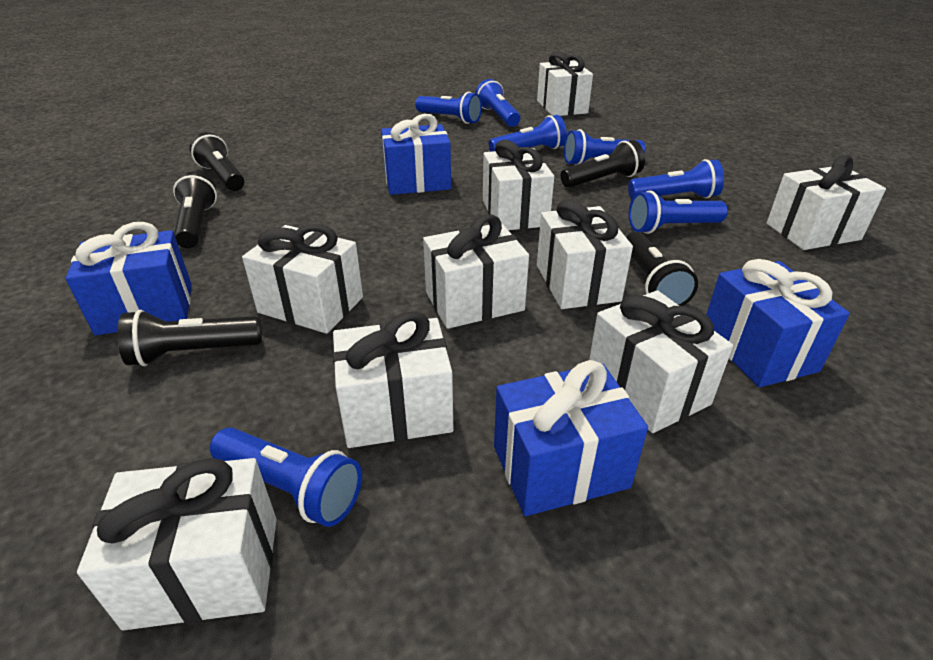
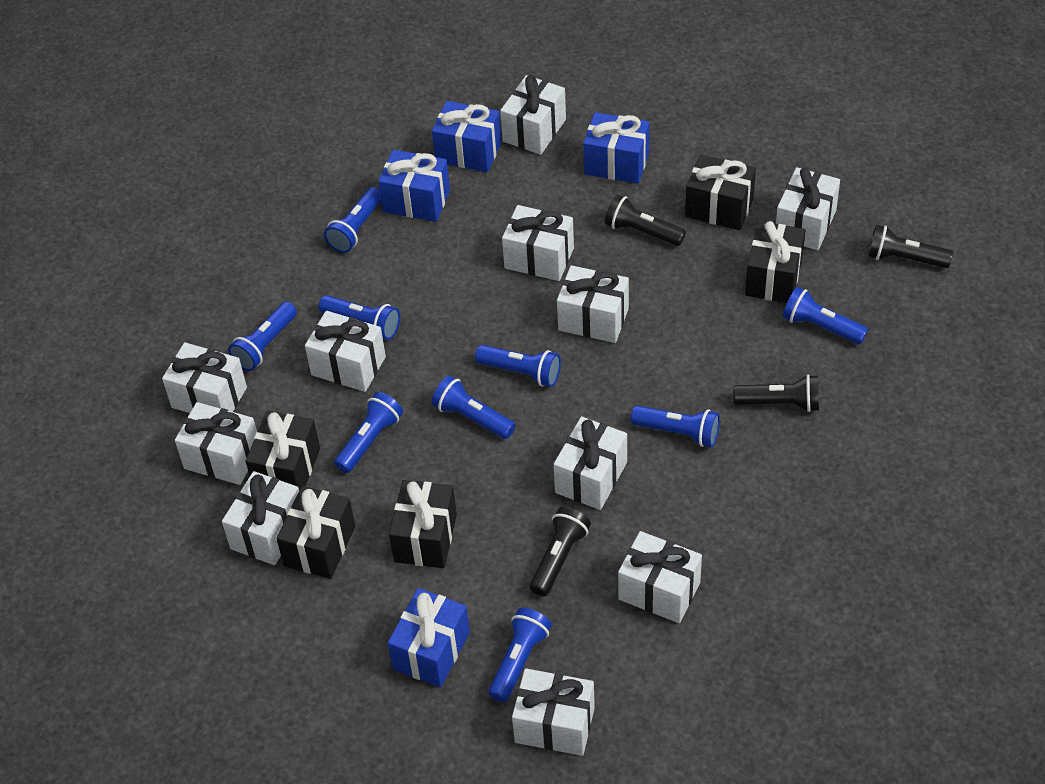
black flashlight: 5 -> 4
black gift: 0 -> 5
blue flashlight: 7 -> 9
white gift: 9 -> 11

